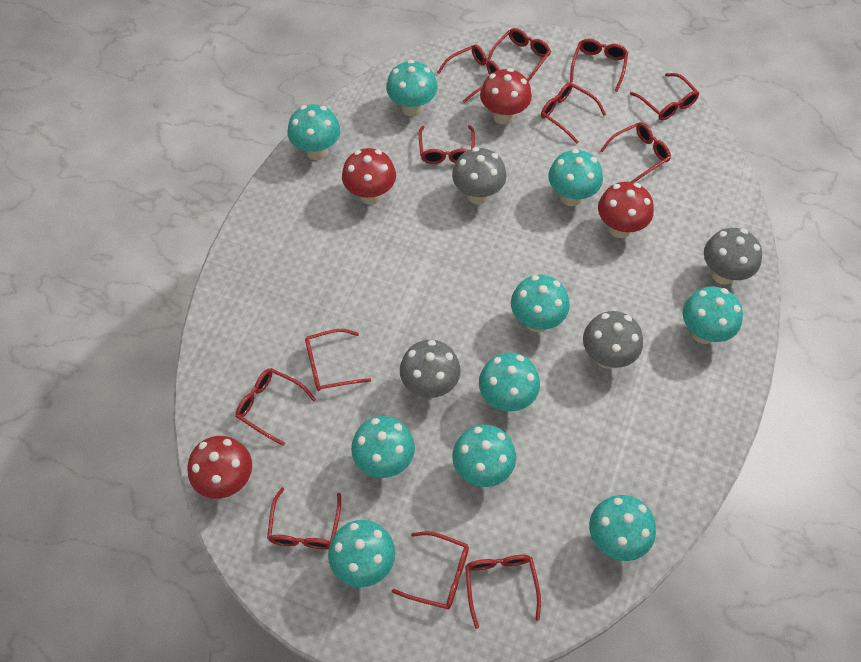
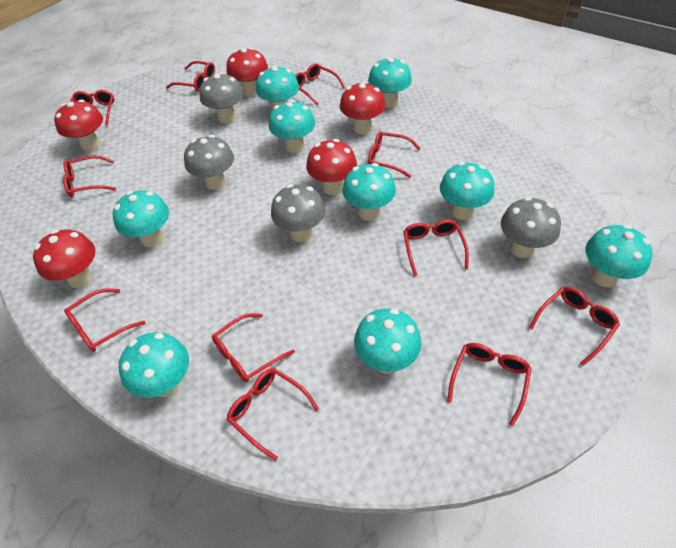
red glasses: 12 -> 11
red mushroom: 4 -> 5
turquoise mushroom: 10 -> 9

